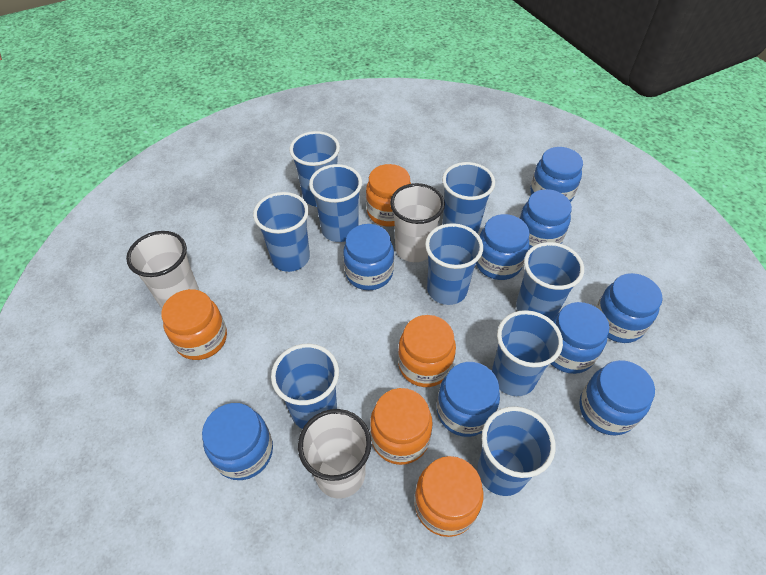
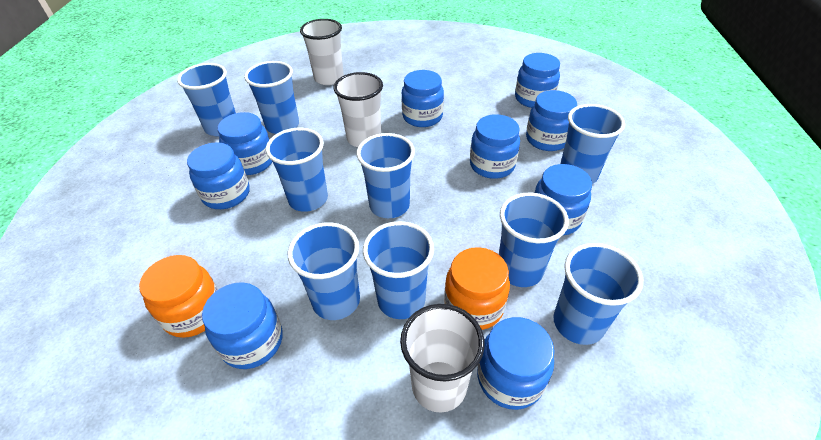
orange jar: 5 -> 2

